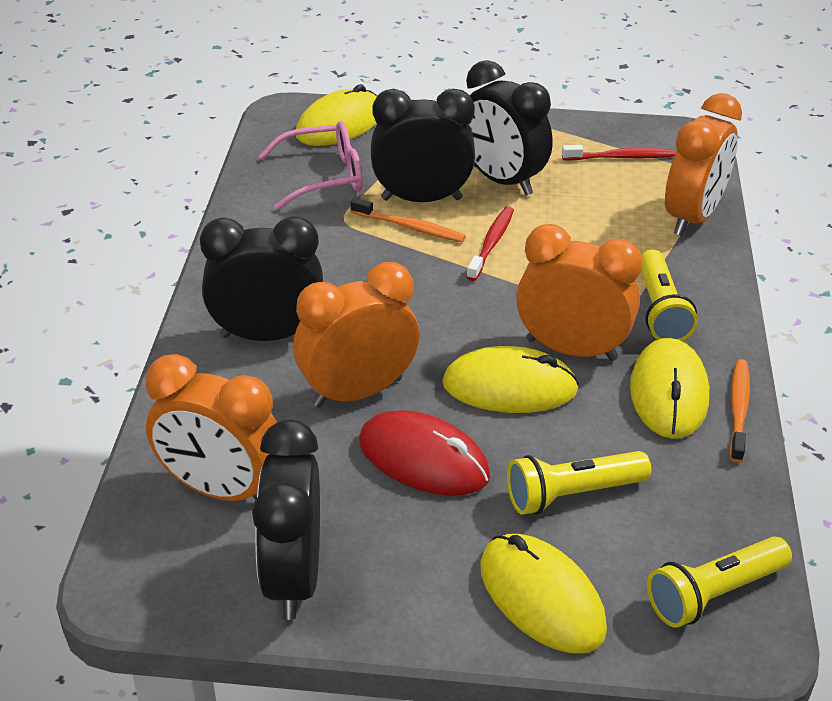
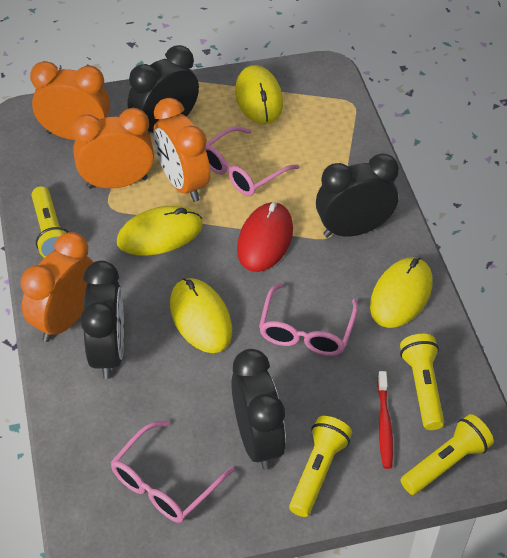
orange toothbrush: 2 -> 0
pink glasses: 1 -> 3
red toothbrush: 2 -> 1
yellow flashlight: 3 -> 4

